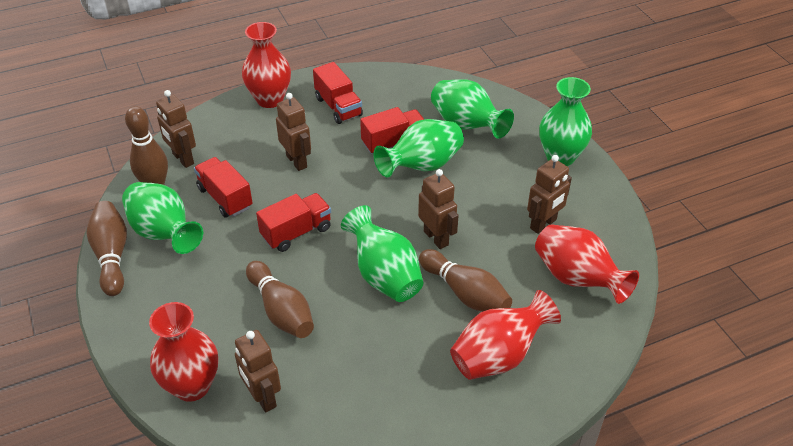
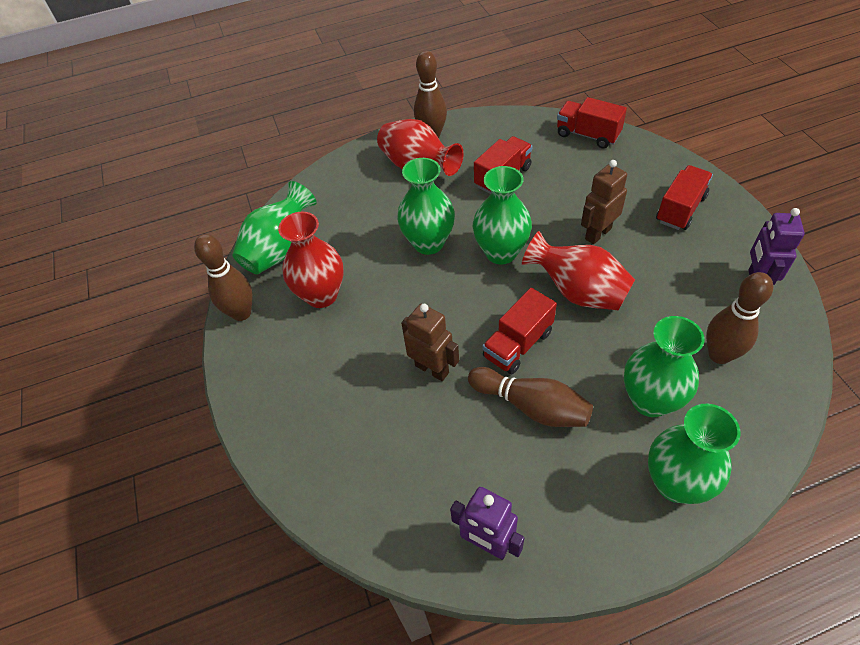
brown robot: 5 -> 2
purple robot: 0 -> 2
red vase: 4 -> 3

